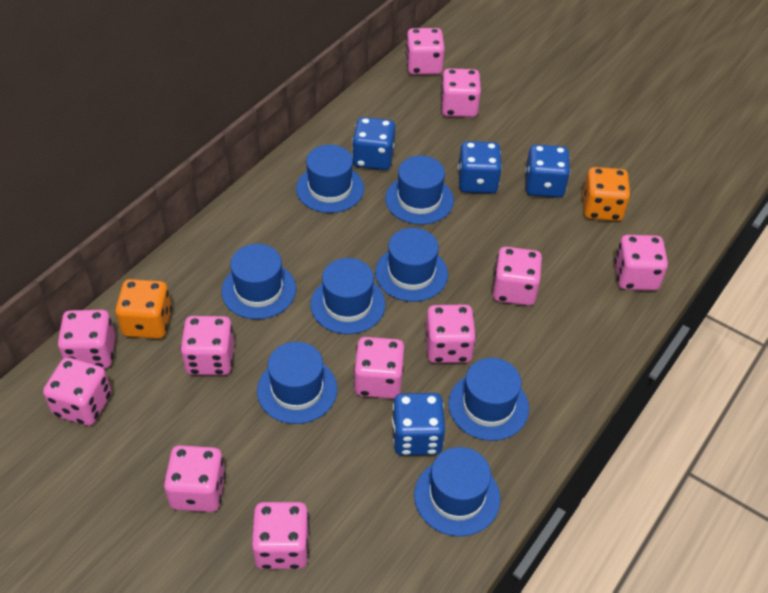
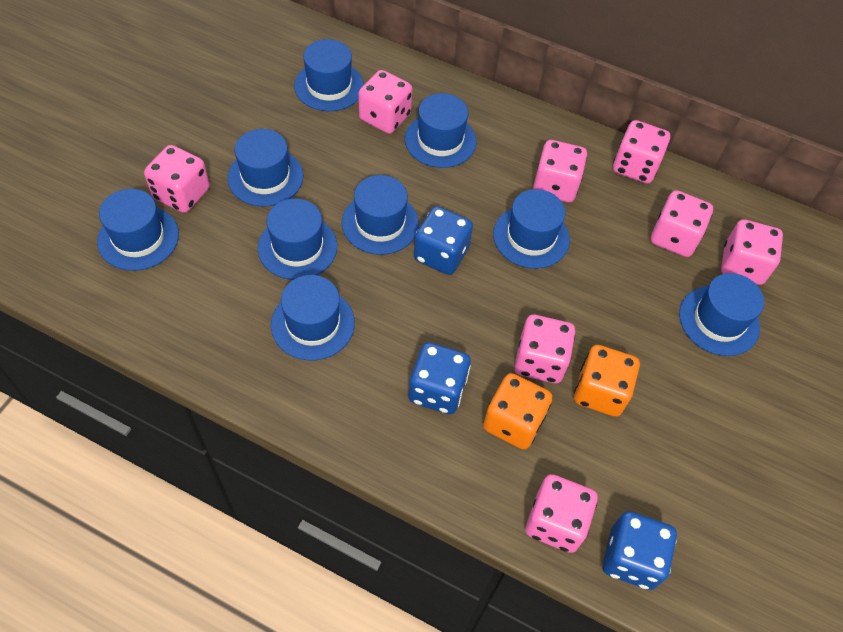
blue dice: 4 -> 3
blue hat: 8 -> 9
pink dice: 11 -> 8

